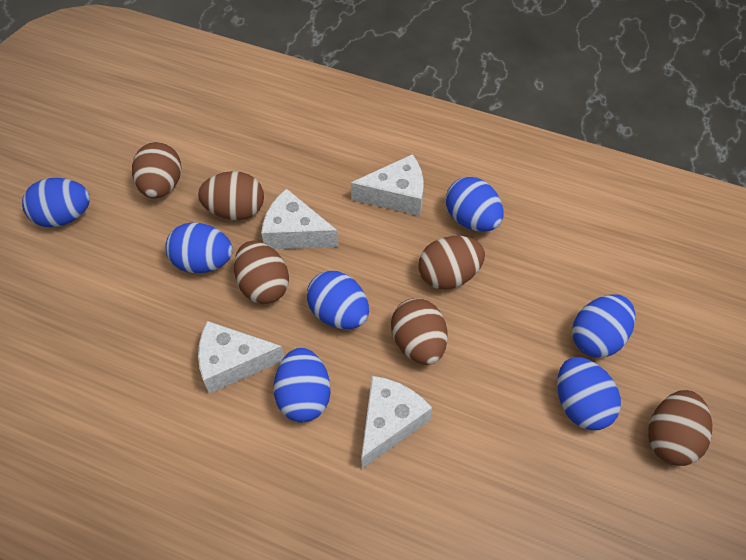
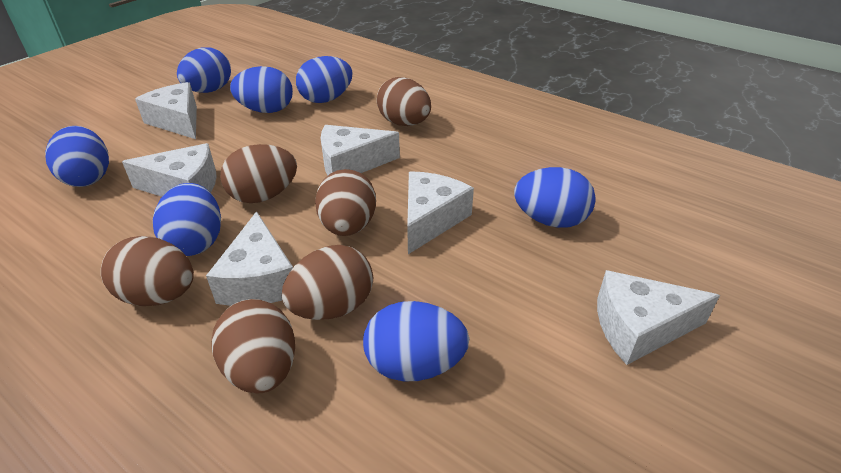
white cheese: 4 -> 6

